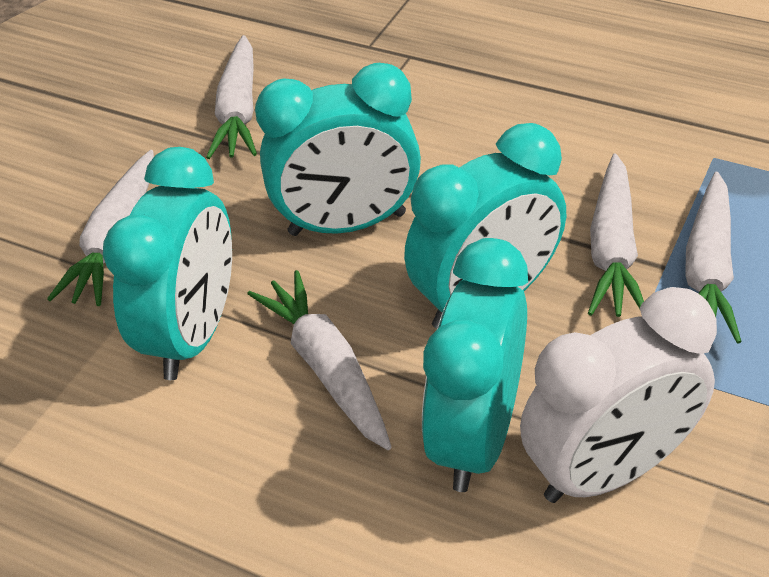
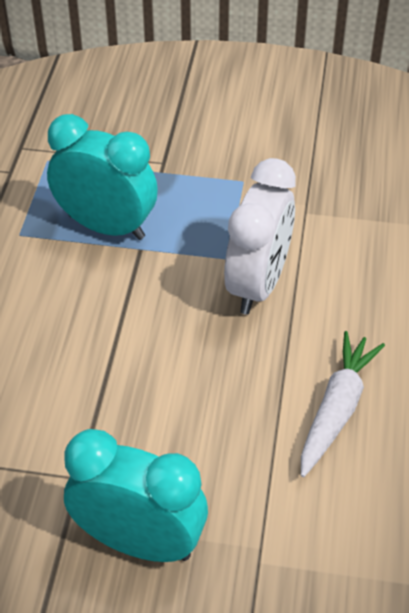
turquoise clock: 4 -> 2
white carrot: 5 -> 1

